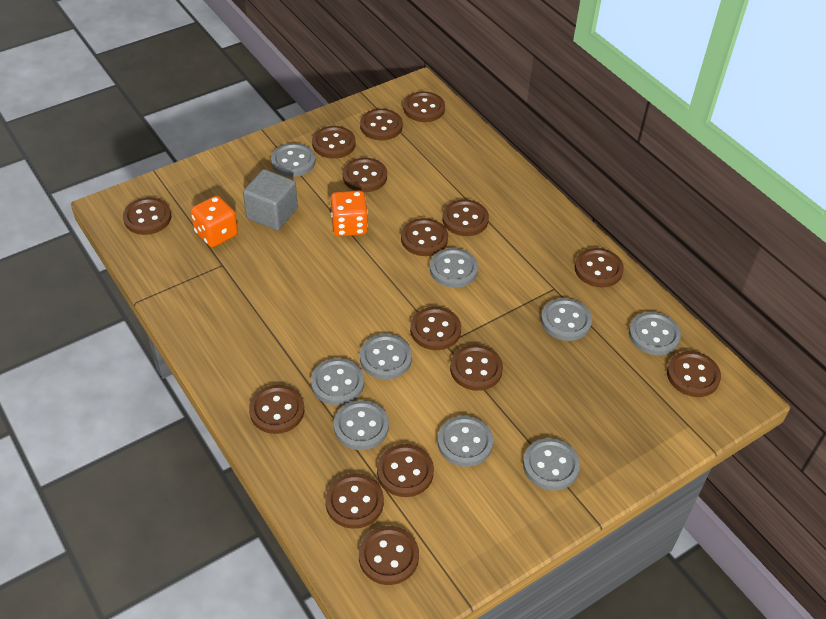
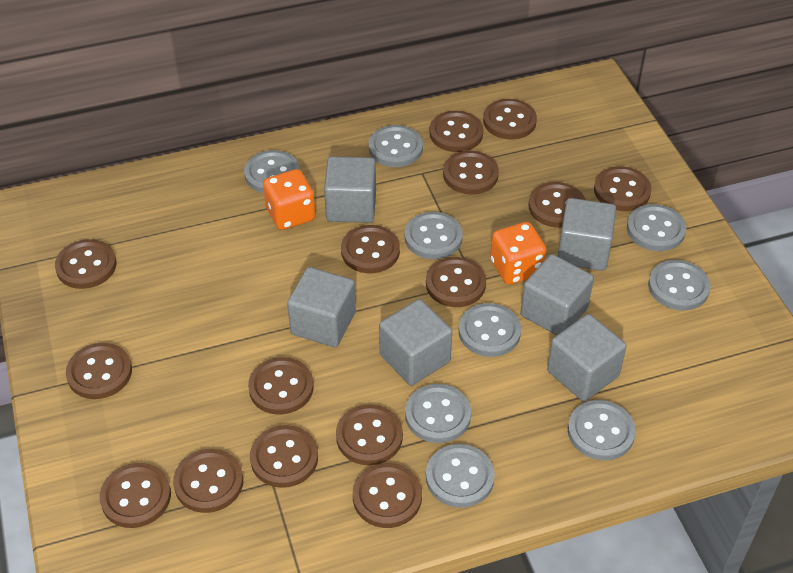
grey cube: 1 -> 6

